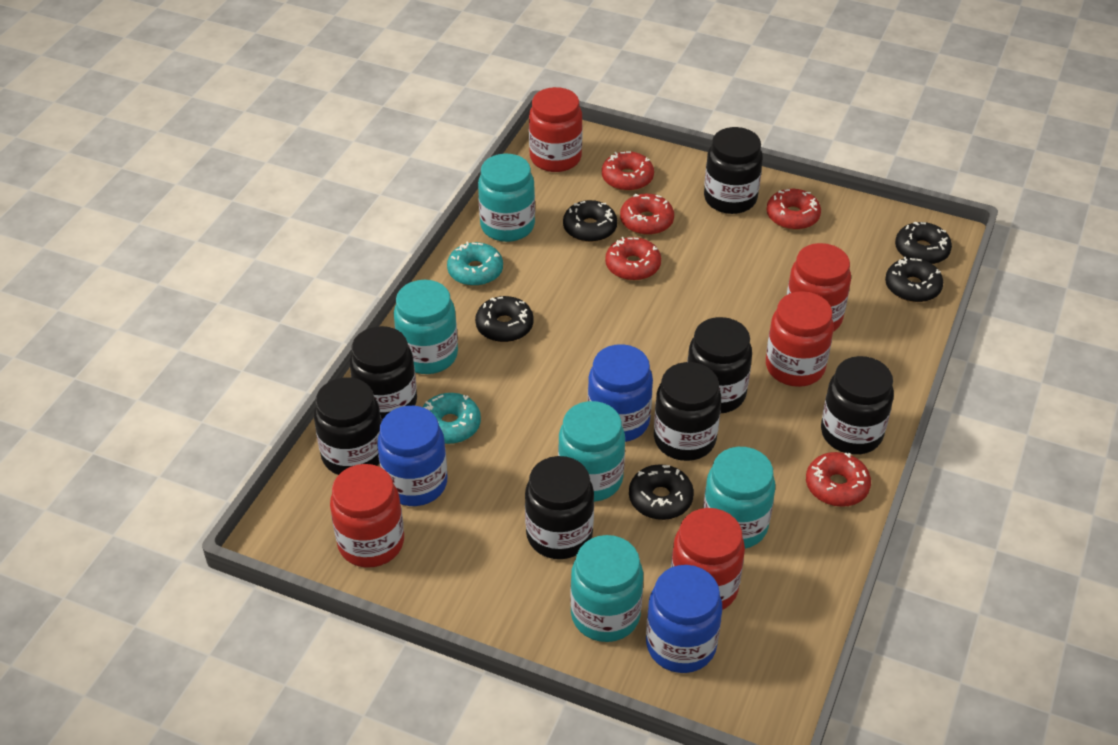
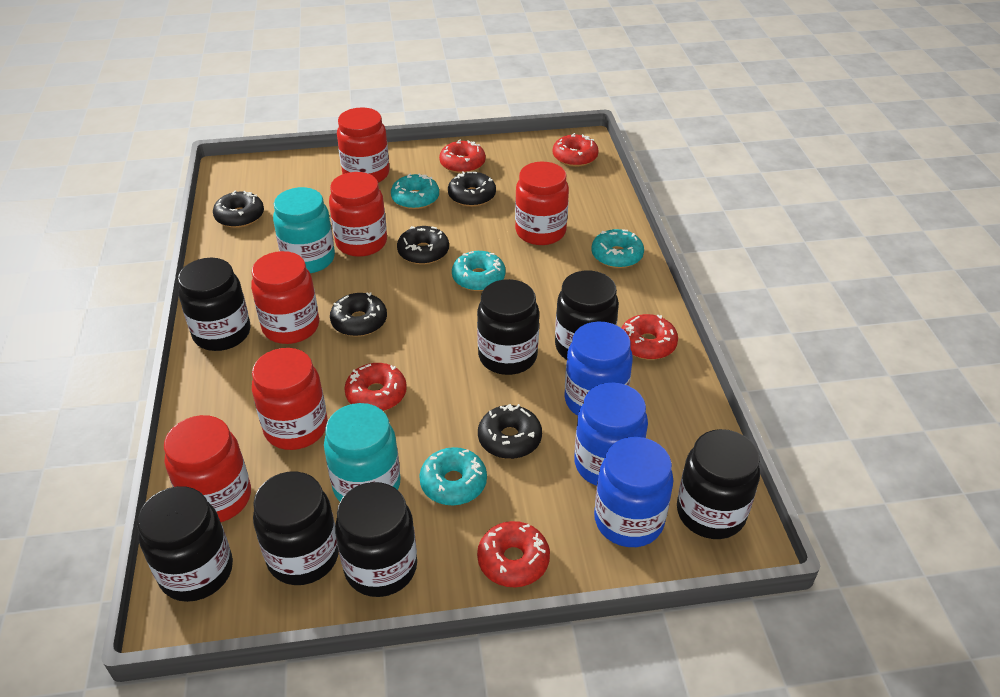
red jar: 5 -> 6
turquoise donut: 2 -> 4
turquoise jar: 5 -> 2

